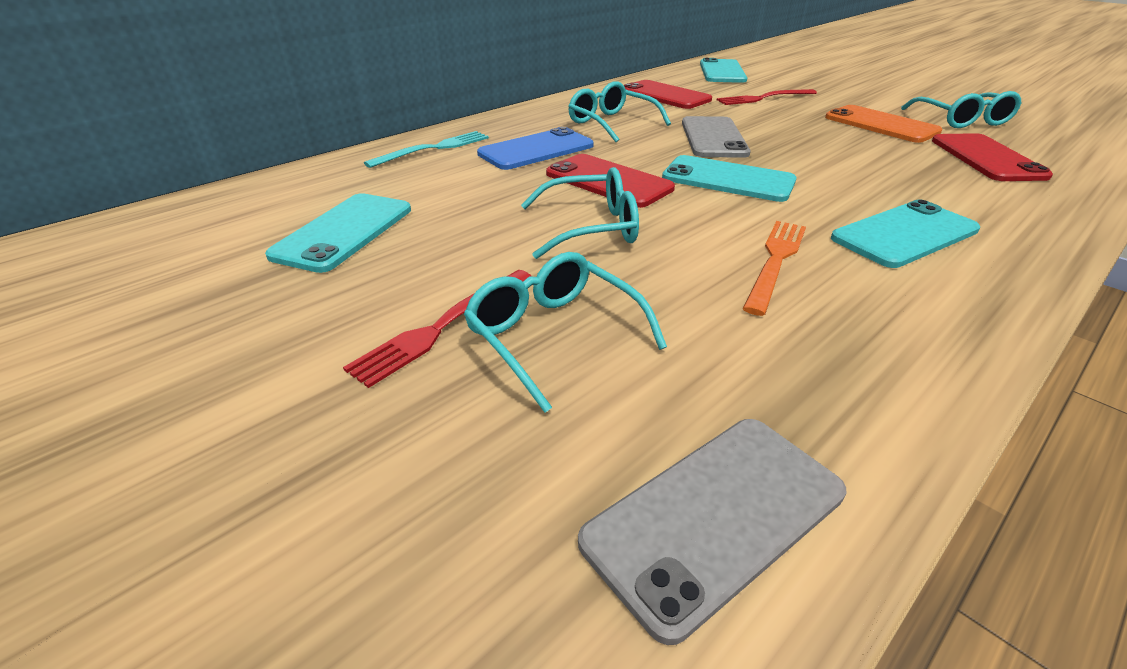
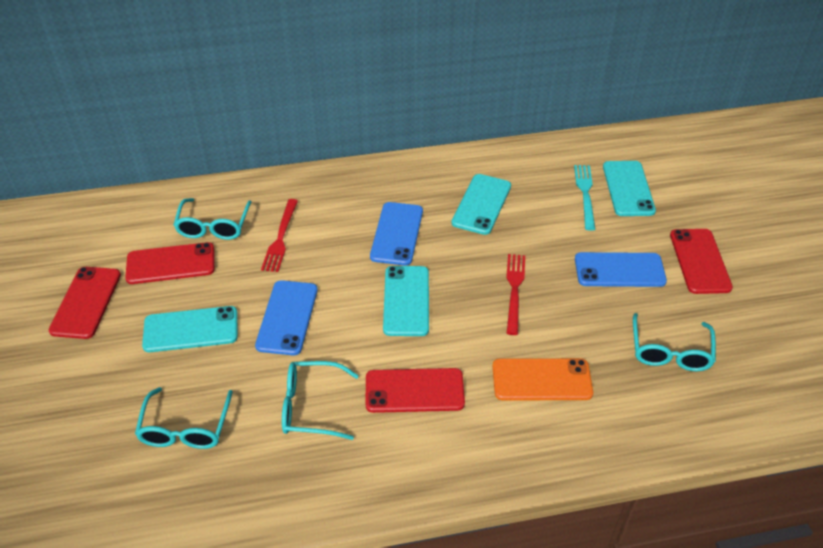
blue phone: 1 -> 3
grey phone: 2 -> 0
orange fork: 1 -> 0
red phone: 3 -> 4

